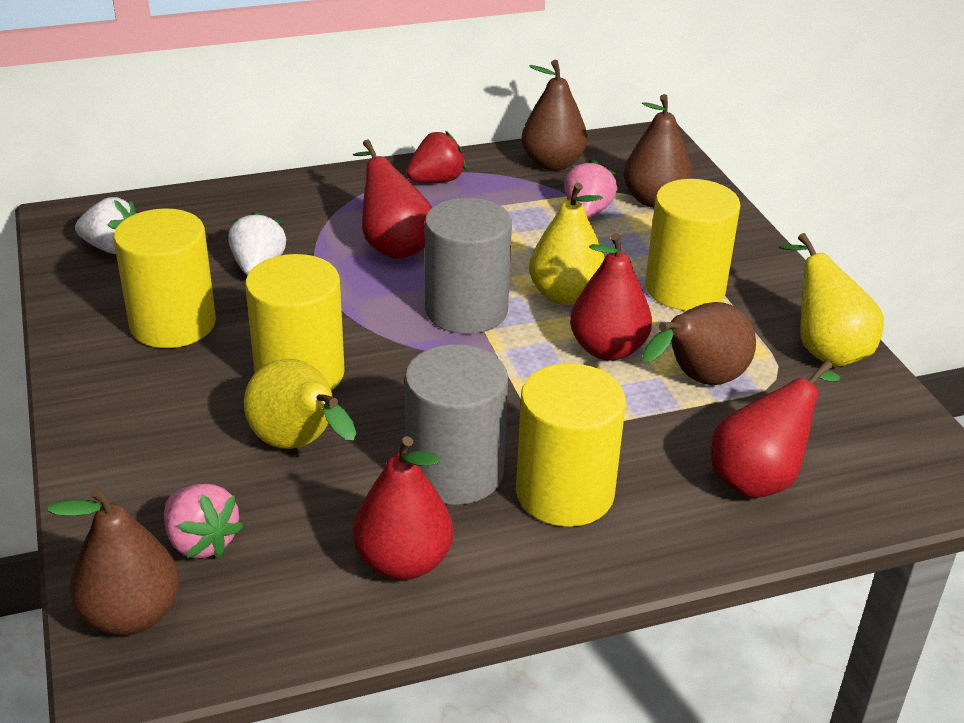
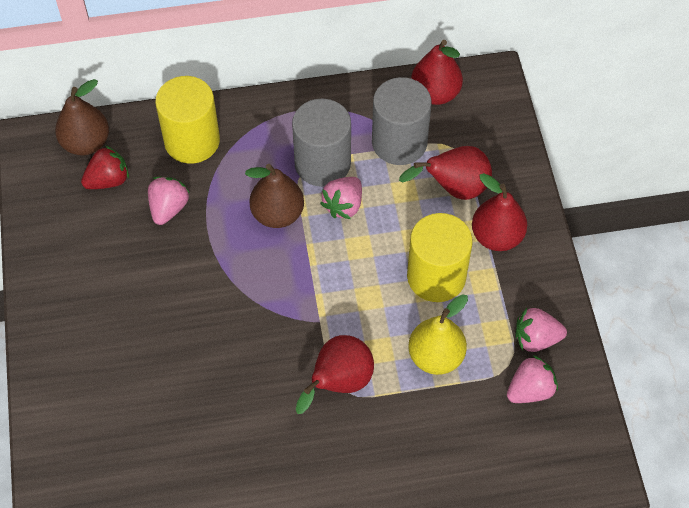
brown pear: 4 -> 2
pink strawberry: 2 -> 4
white strawberry: 2 -> 0
yellow cylinder: 4 -> 2
yellow pear: 3 -> 1

